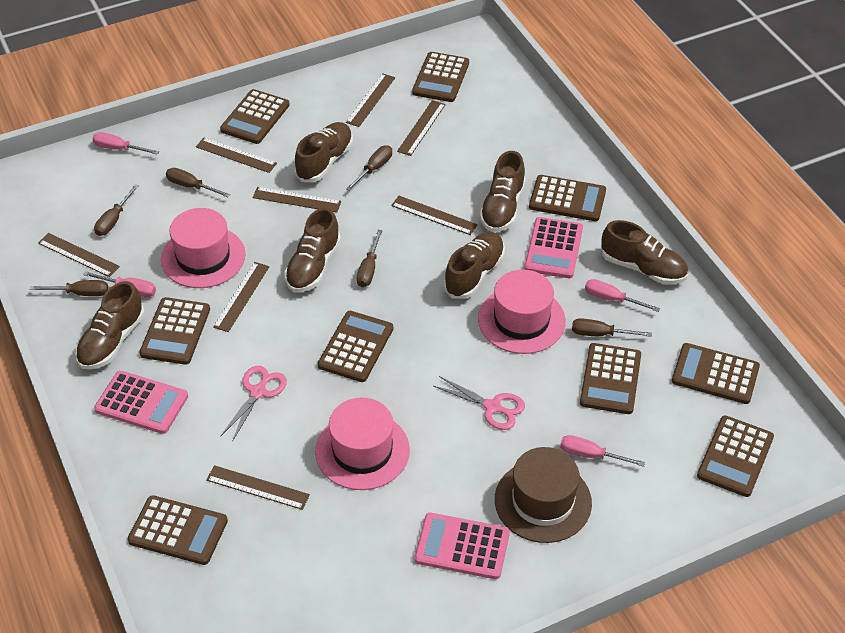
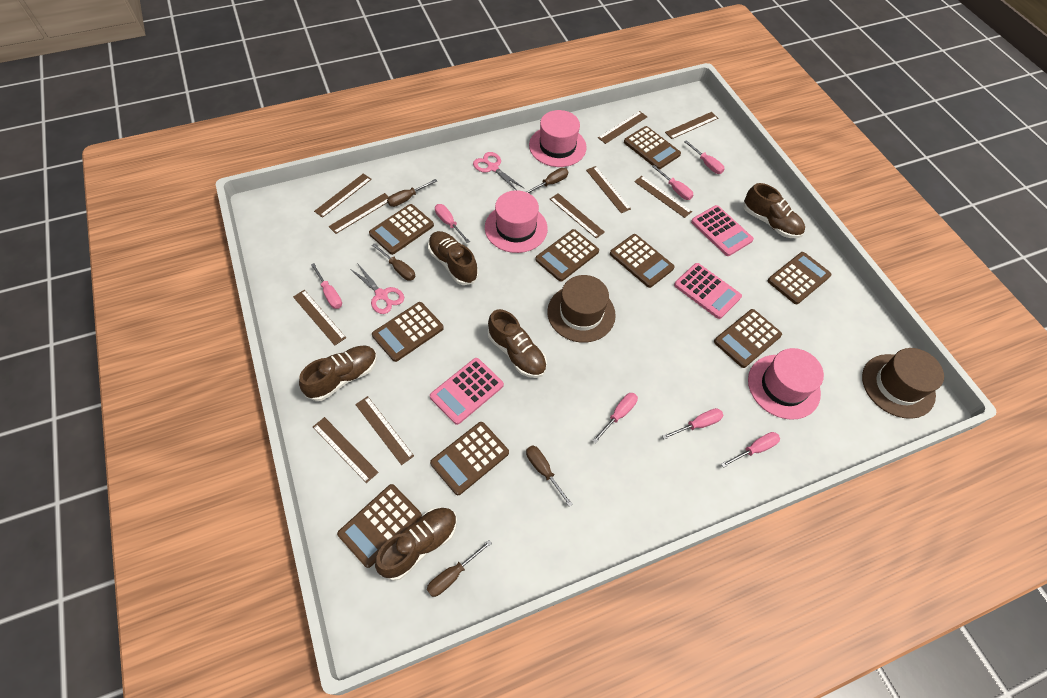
brown hat: 1 -> 2
brown ruler: 8 -> 10
brown screwdriver: 6 -> 5
brown shoe: 6 -> 5
pink screwdriver: 4 -> 7

